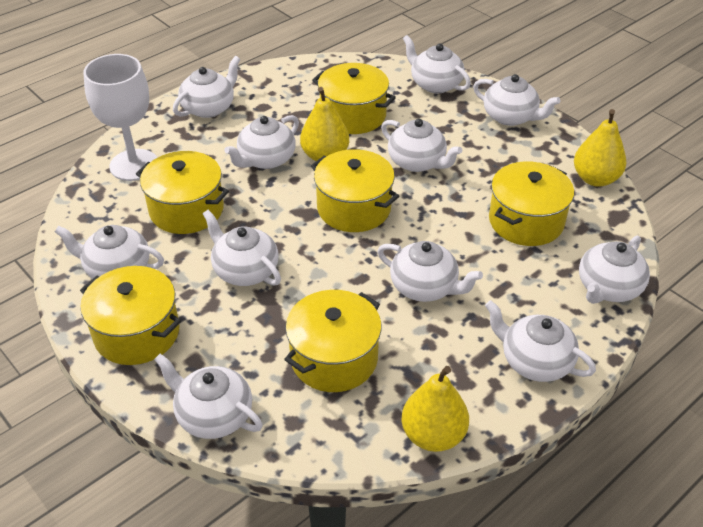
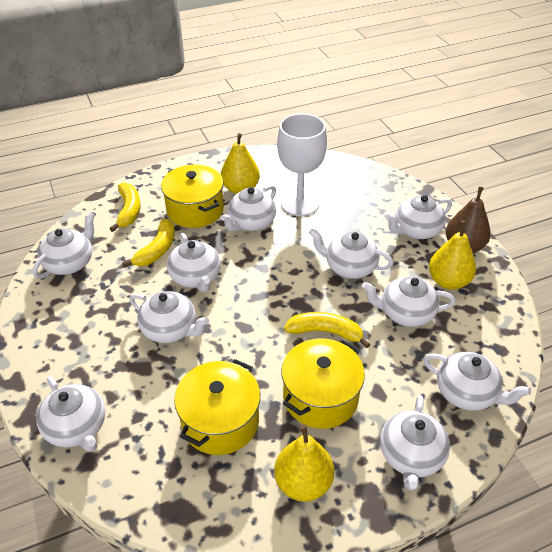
brown pear: 0 -> 1
white teapot: 11 -> 10
yellow banana: 0 -> 3
yellow pot: 6 -> 3

